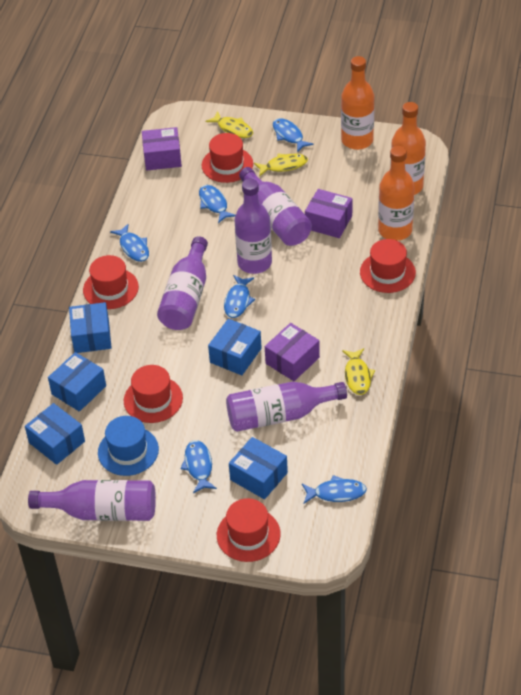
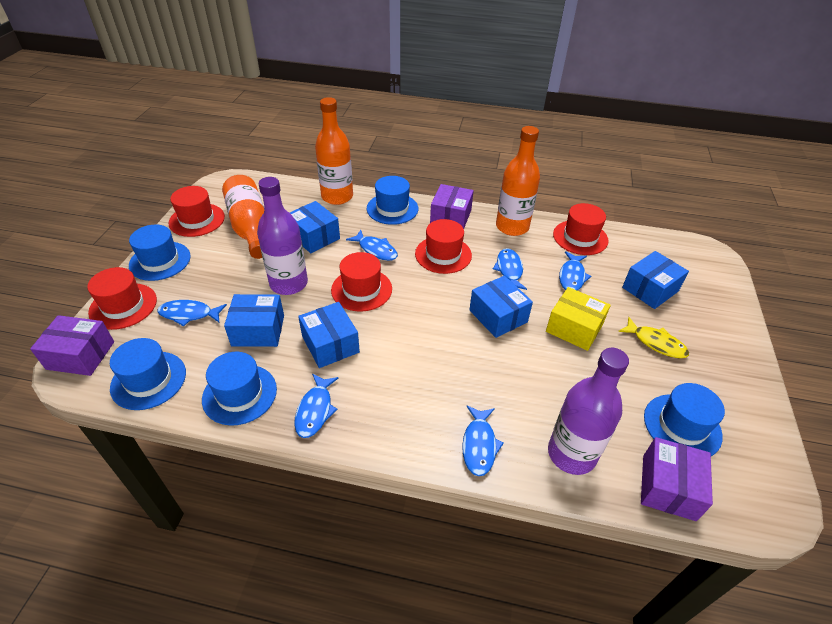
blue hat: 1 -> 5
purple bottle: 5 -> 2
yellow box: 0 -> 1
yellow fish: 3 -> 1

